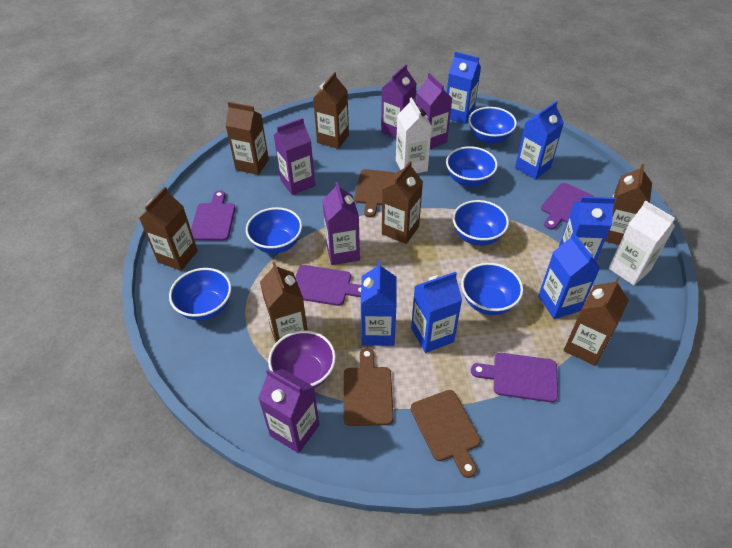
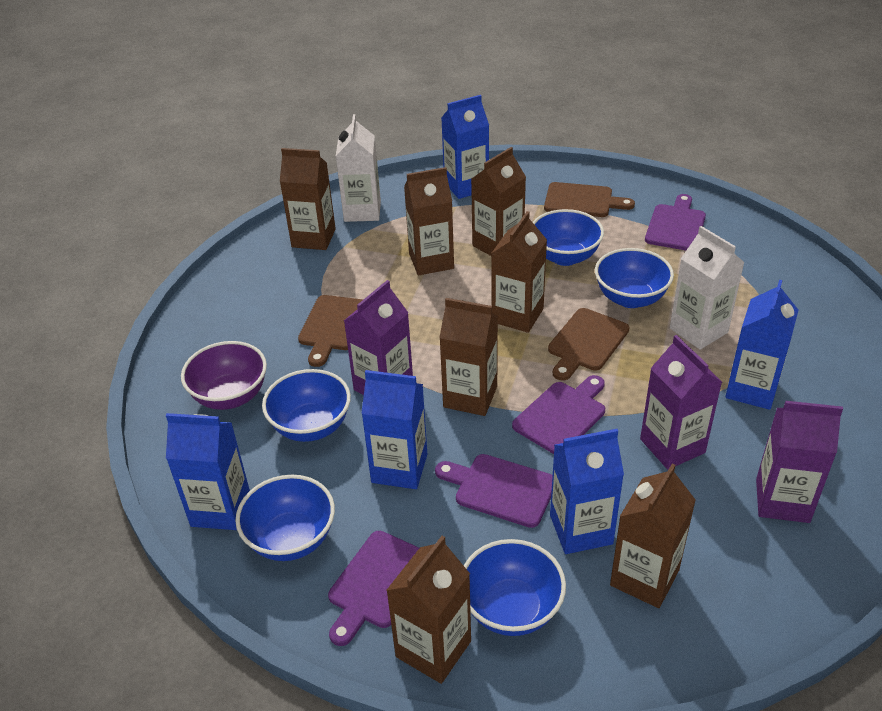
blue bowl: 6 -> 5
blue carton: 6 -> 5
purple carton: 5 -> 3

